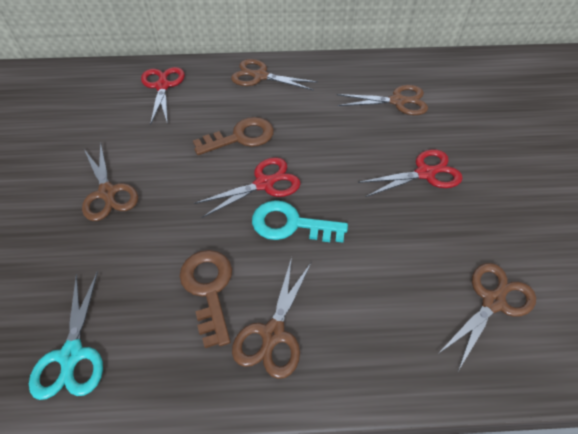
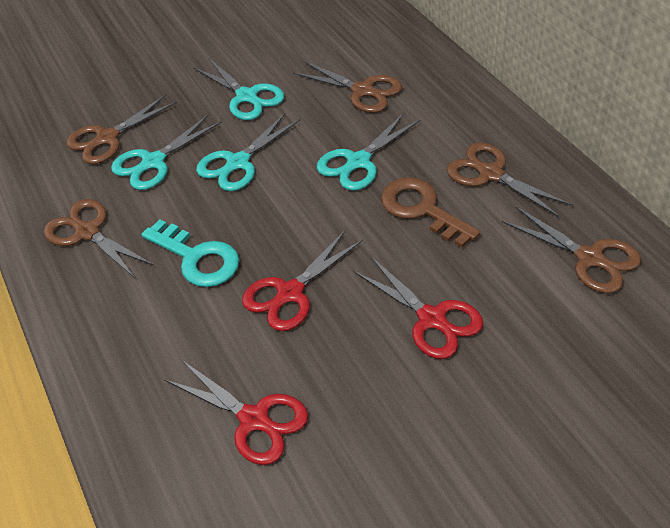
brown key: 2 -> 1
turquoise scissors: 1 -> 4

